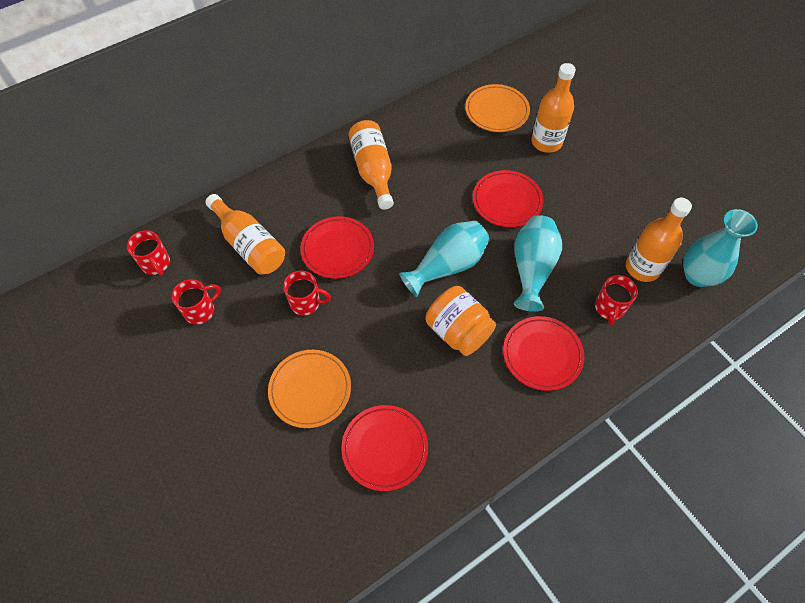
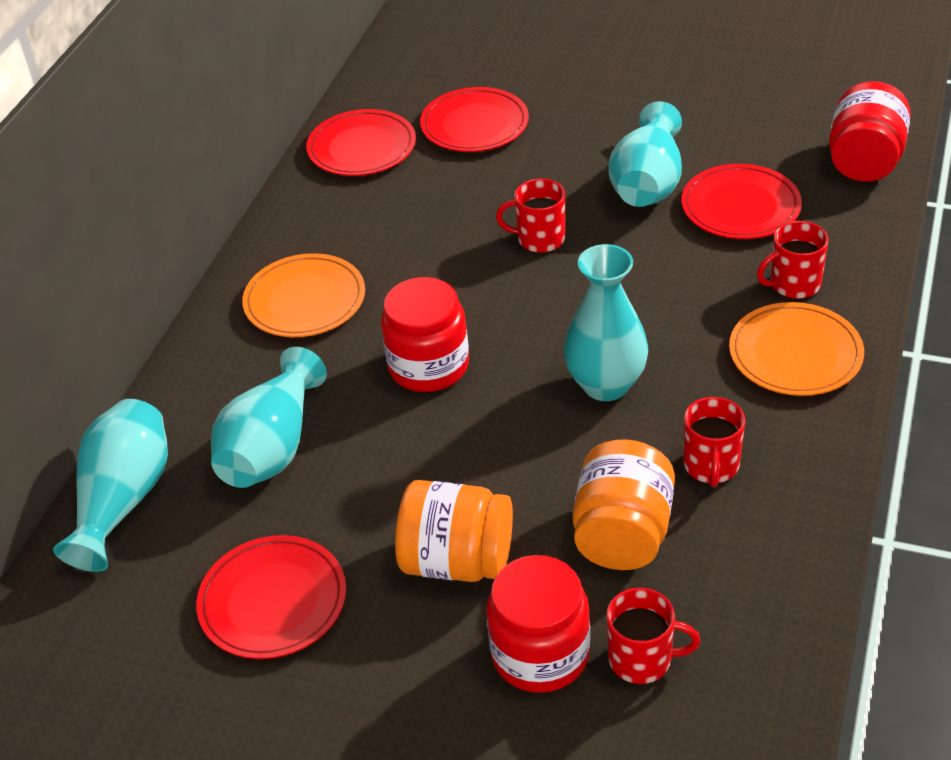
orange bottle: 4 -> 0
orange jar: 1 -> 2
red jar: 0 -> 3
turquoise vase: 3 -> 4

